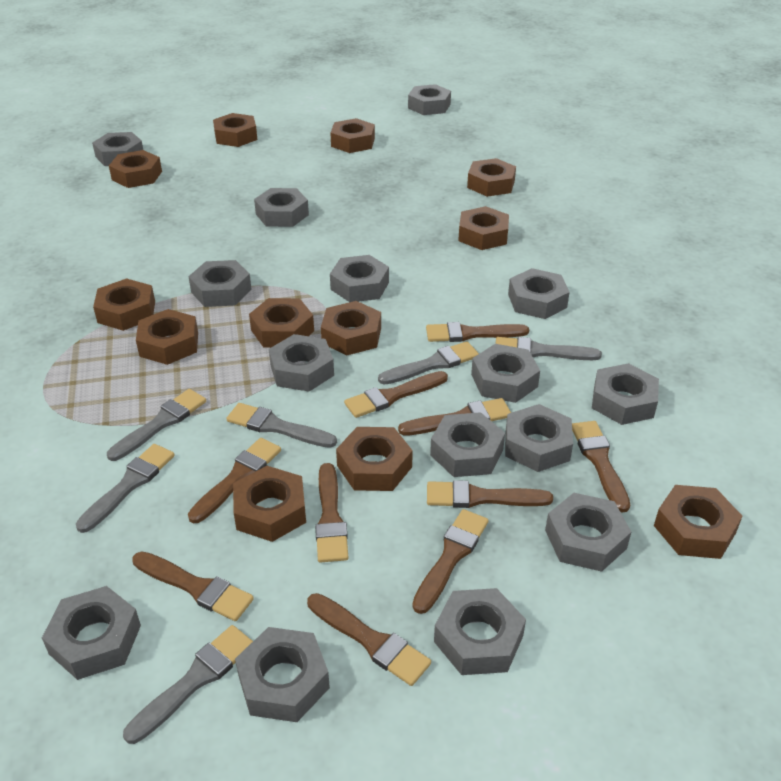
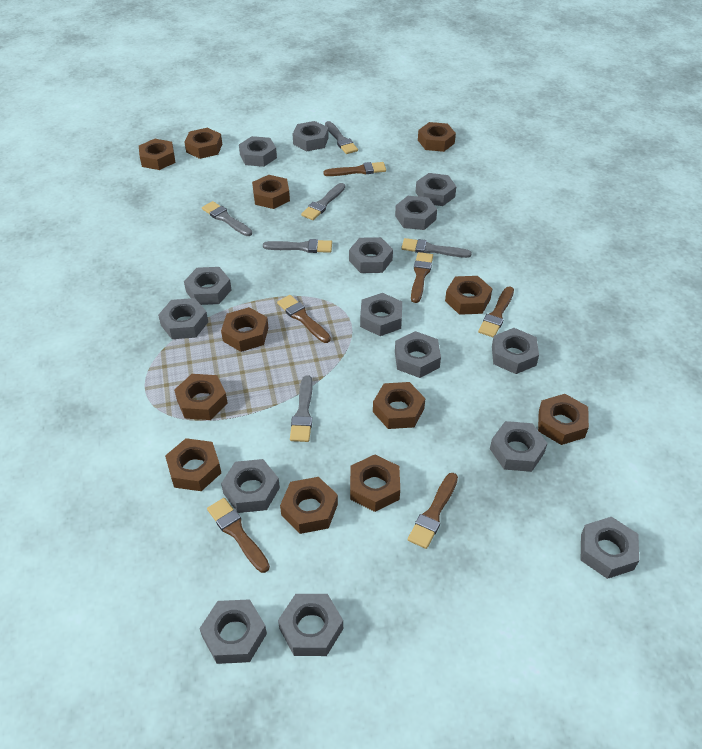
brown brush: 10 -> 6

